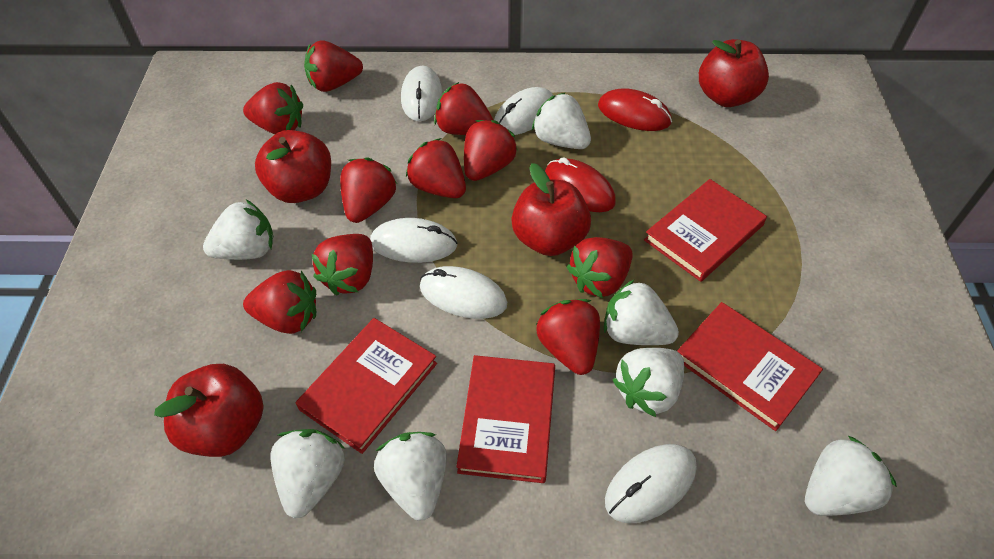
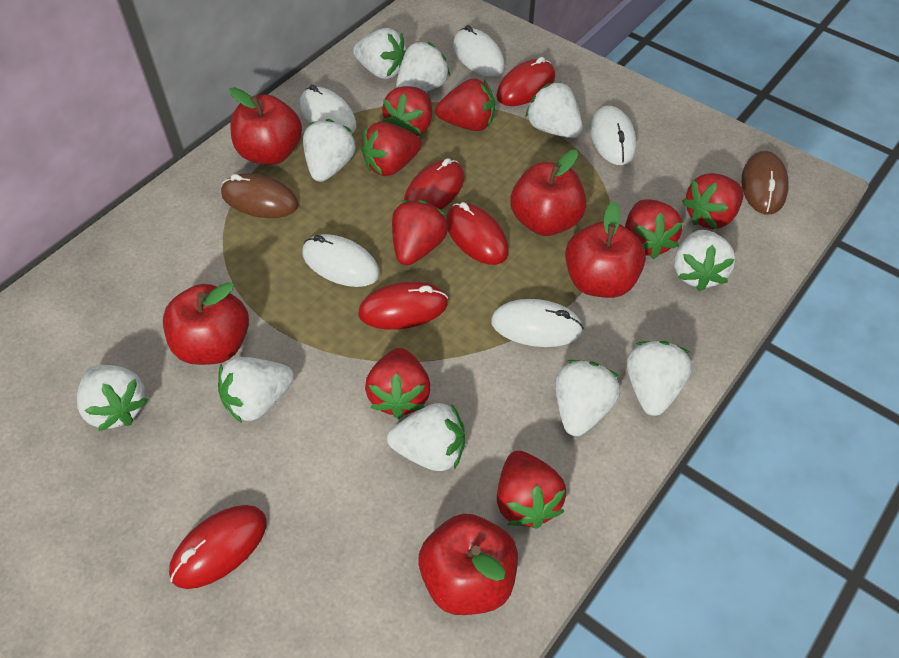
brown mouse: 0 -> 2
red apple: 4 -> 5
red book: 4 -> 0
red mouse: 2 -> 5
red strawberry: 10 -> 8
white strawberry: 7 -> 10

